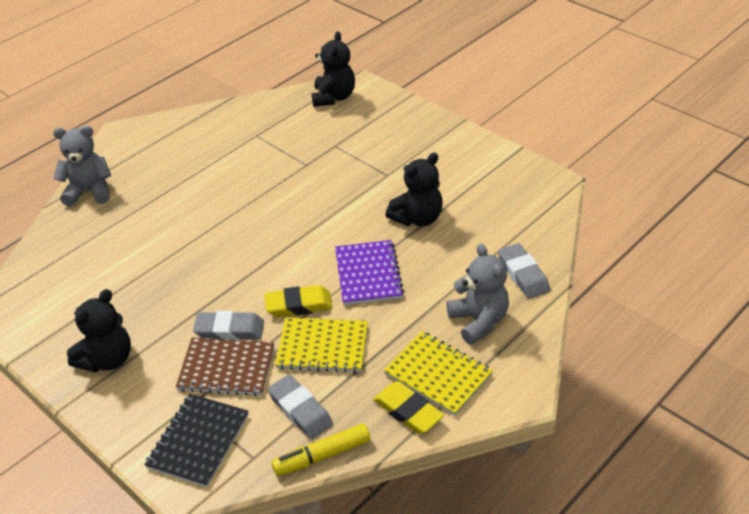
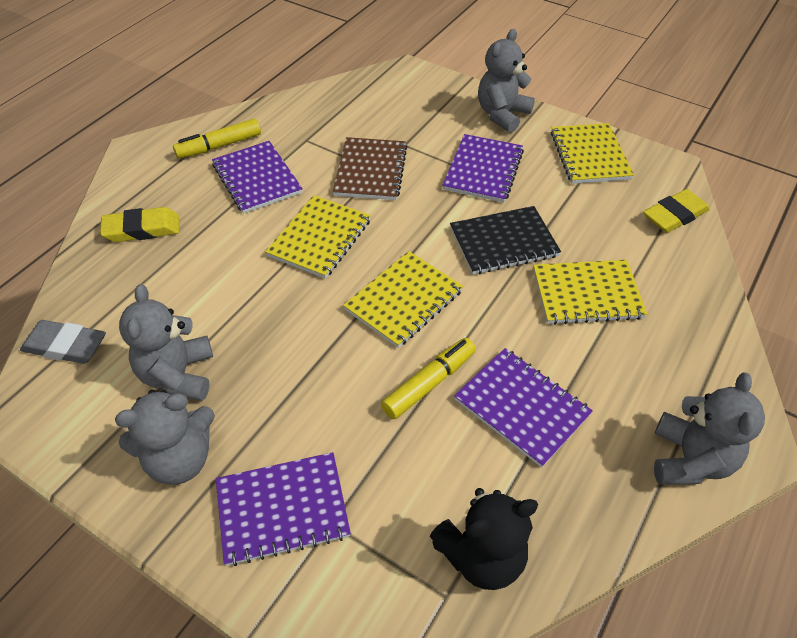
black teddy bear: 3 -> 1
grey eraser: 3 -> 1
grey teddy bear: 2 -> 4
purple notebook: 1 -> 4
yellow marker: 1 -> 2
yellow notebook: 2 -> 4

